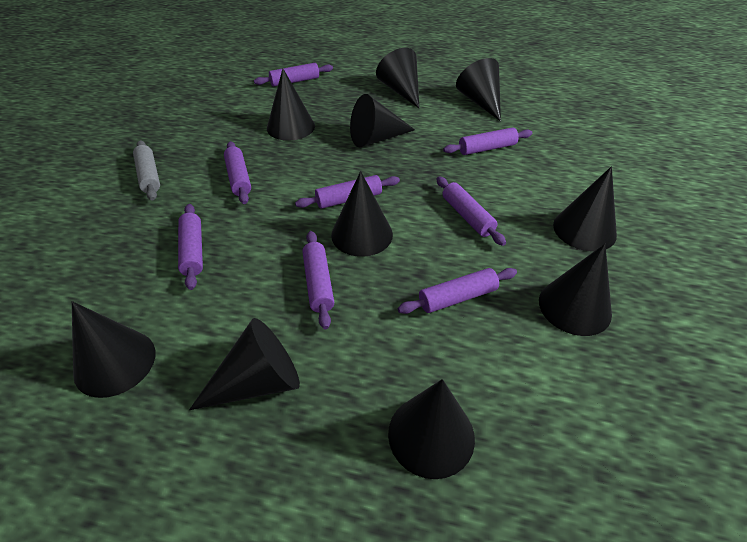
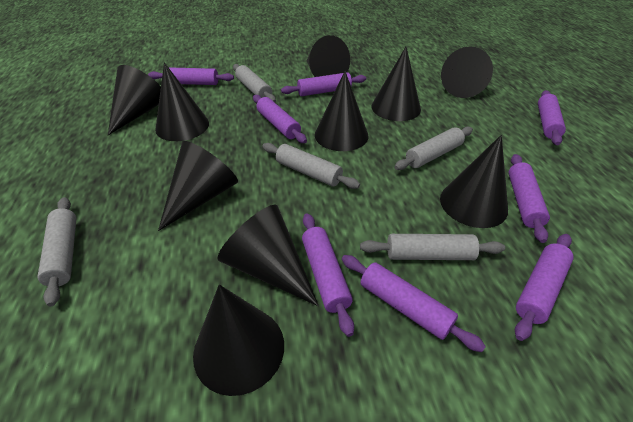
grey rolling pin: 1 -> 5

